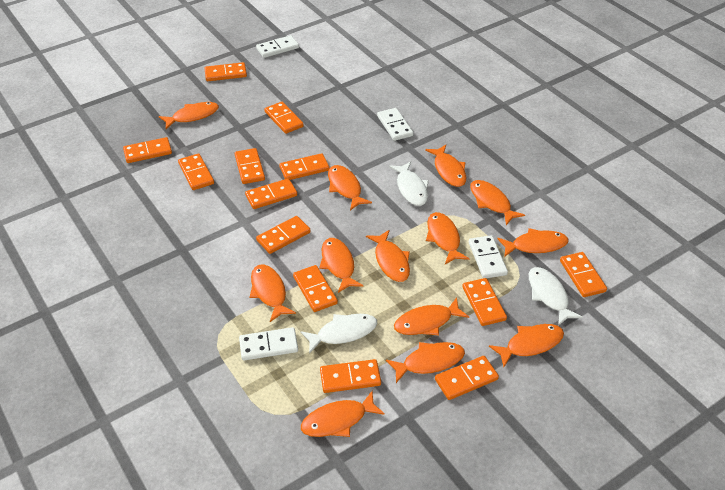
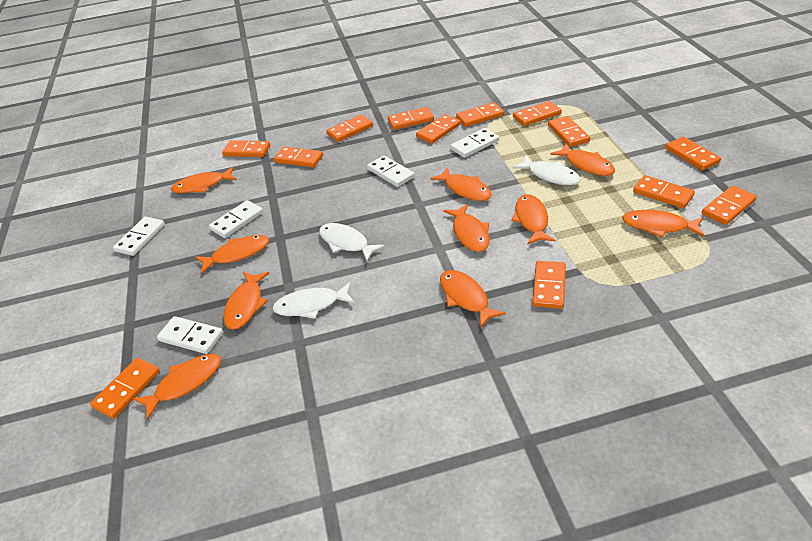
orange fish: 13 -> 10
white domino: 4 -> 5

